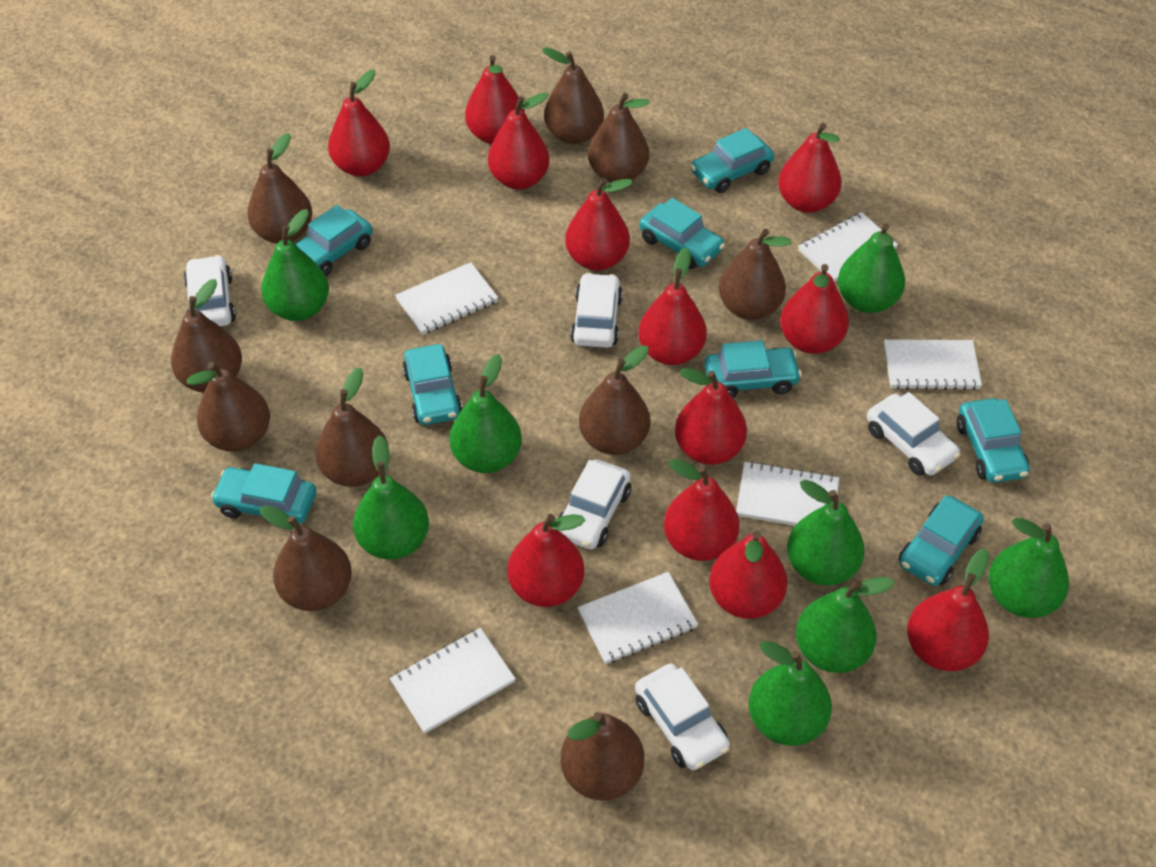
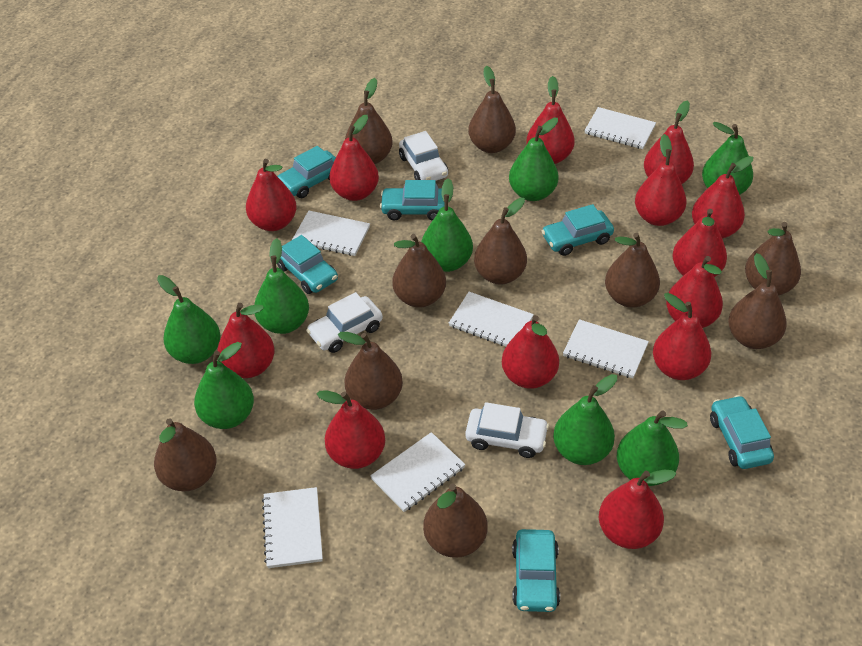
red pear: 12 -> 13
turquoise car: 8 -> 6
white car: 5 -> 3

